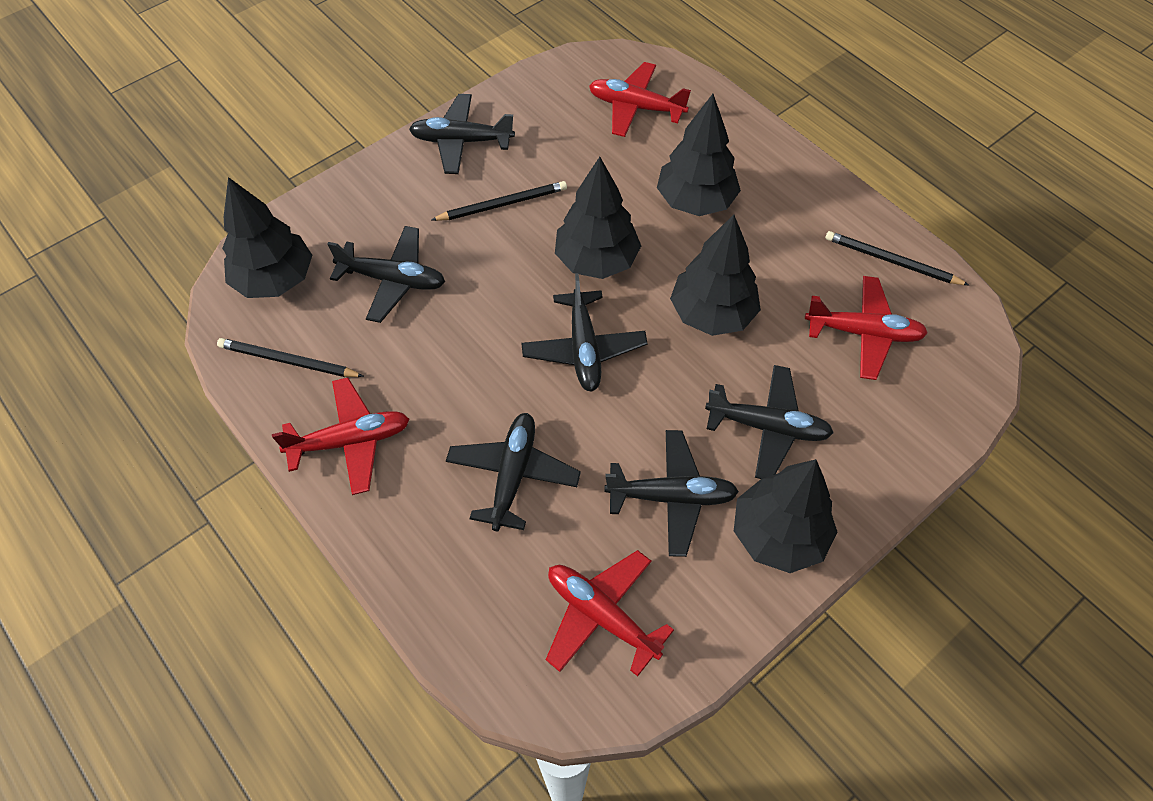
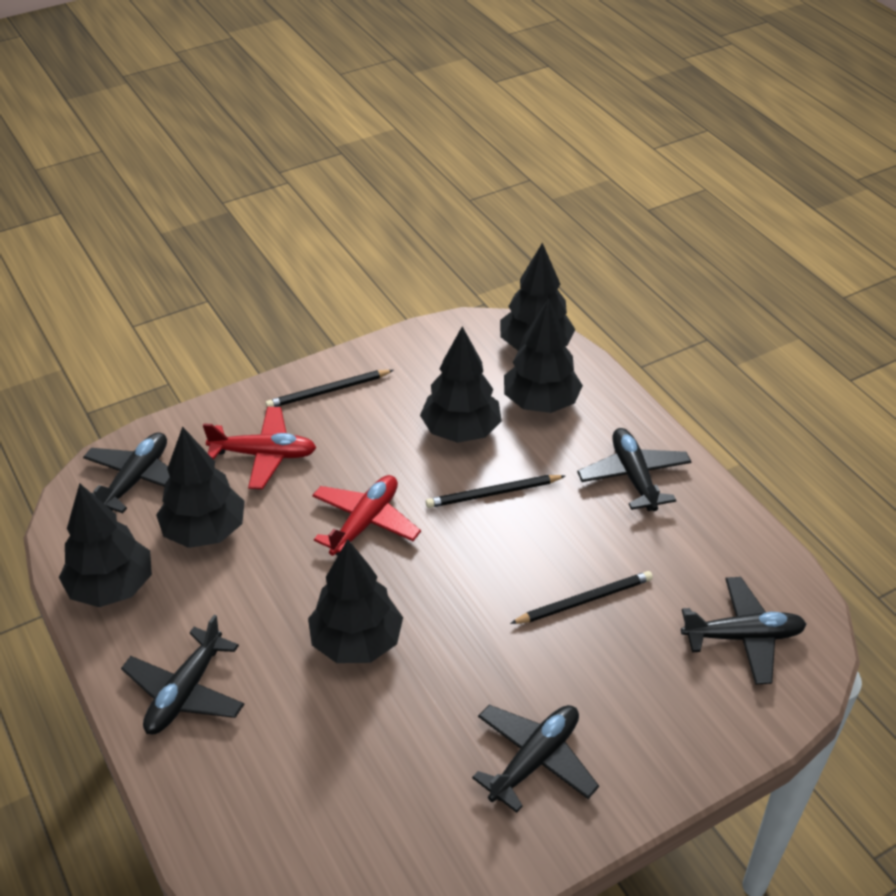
black plane: 6 -> 5
black tree: 5 -> 6
red plane: 4 -> 2

